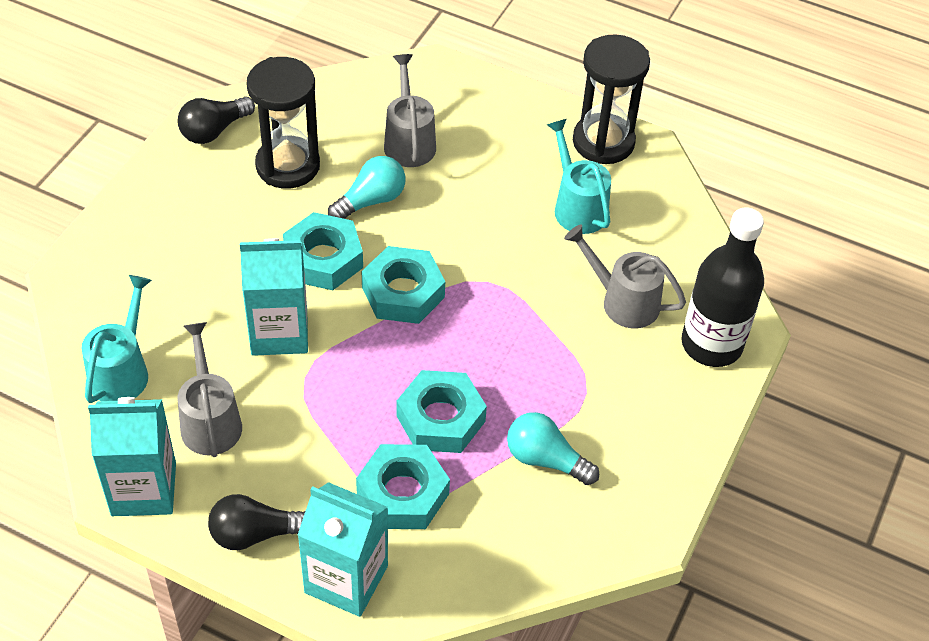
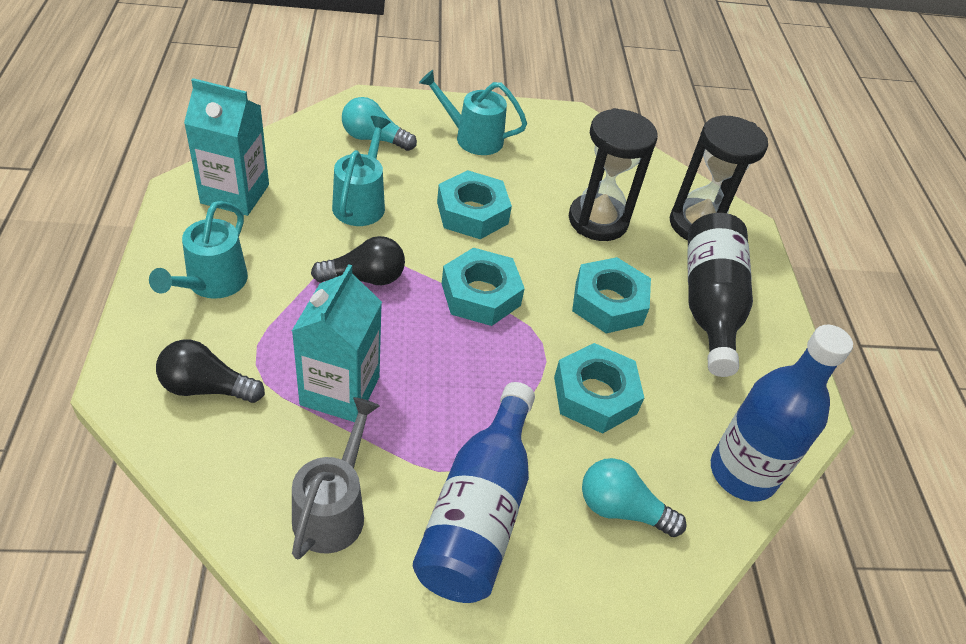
blue bottle: 0 -> 2
grey watering can: 3 -> 1
turquoise carton: 3 -> 2
turquoise watering can: 2 -> 3

